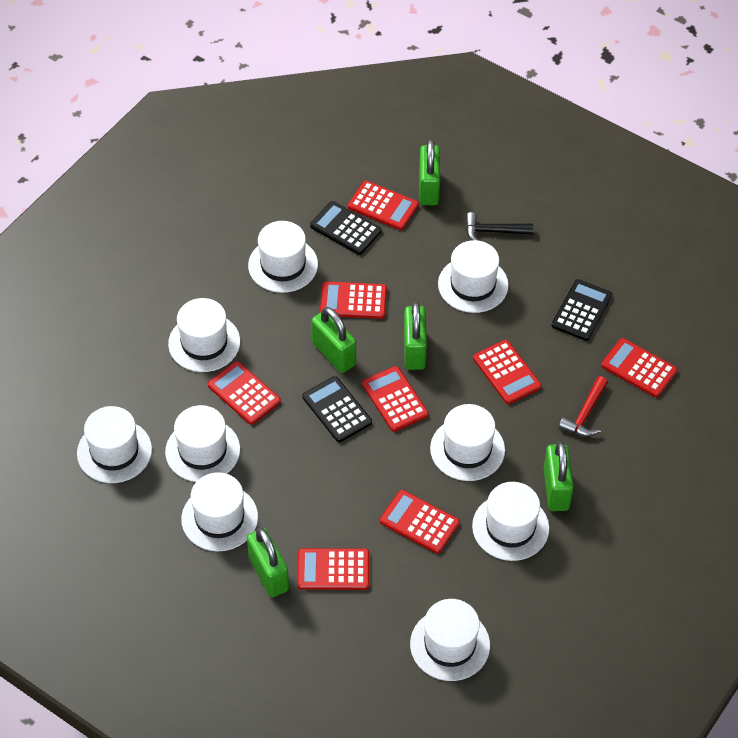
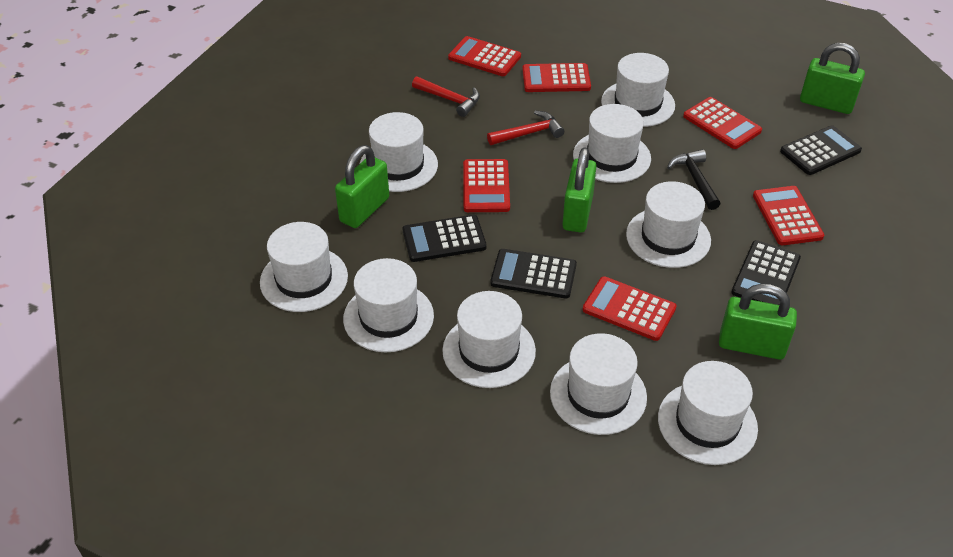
black calculator: 3 -> 4
green padlock: 5 -> 4
red calculator: 8 -> 6
red hammer: 1 -> 2

